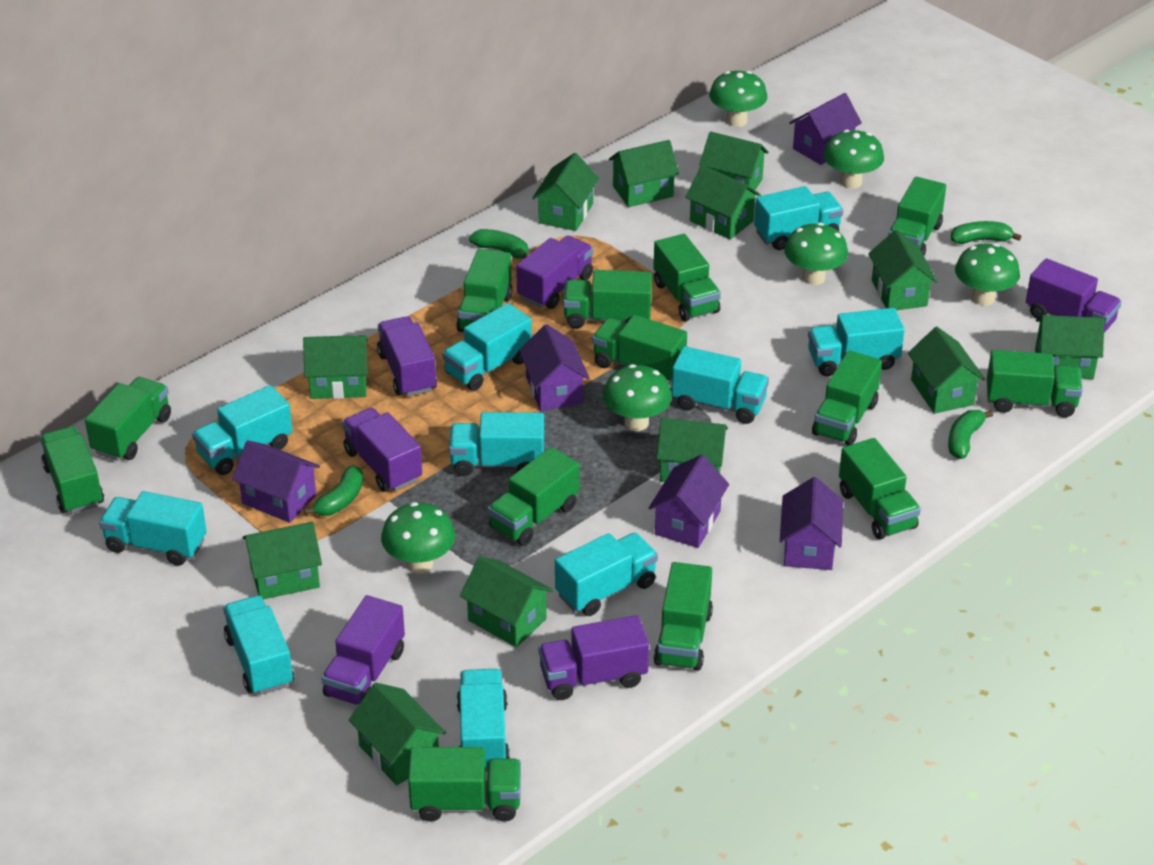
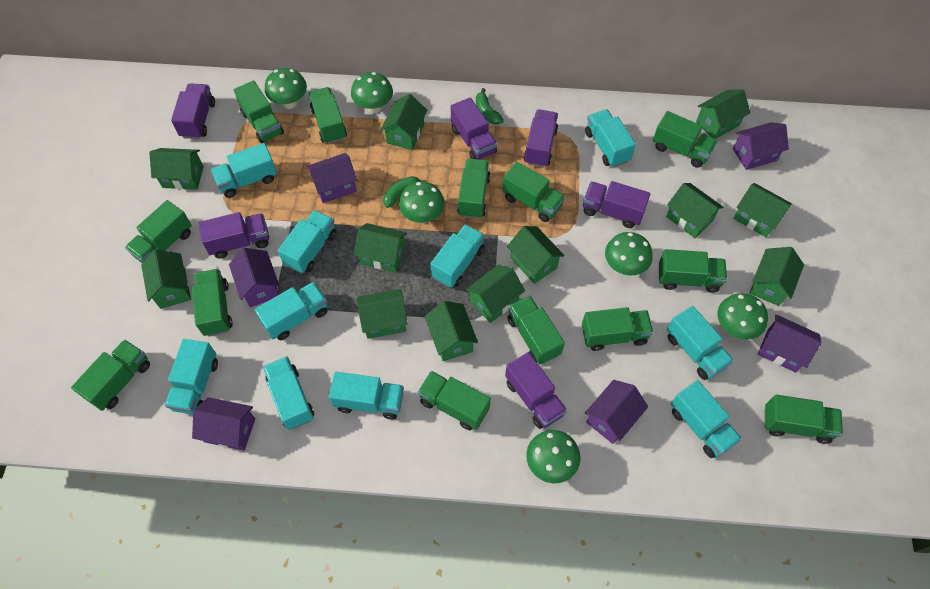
green banana: 4 -> 2
purple house: 5 -> 6

